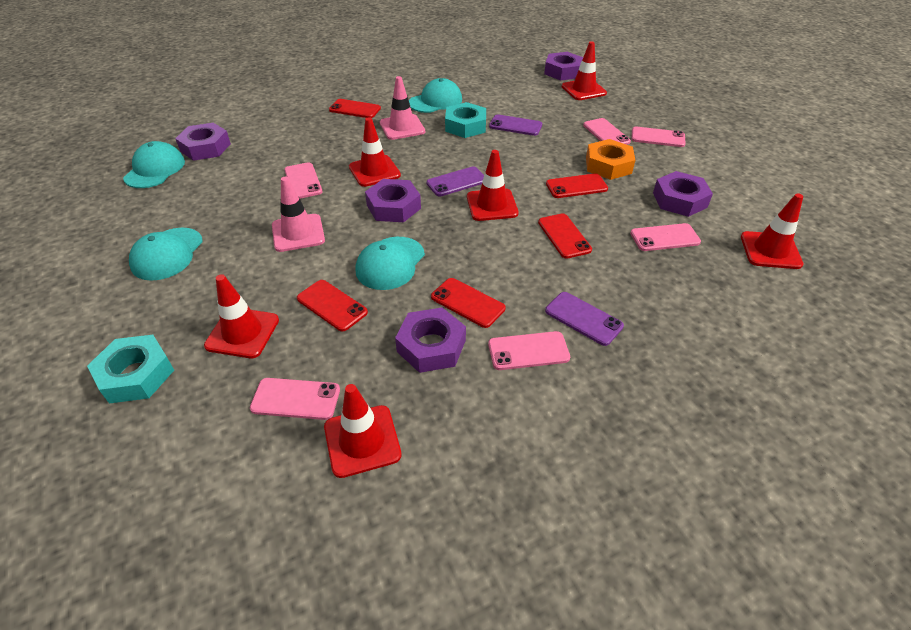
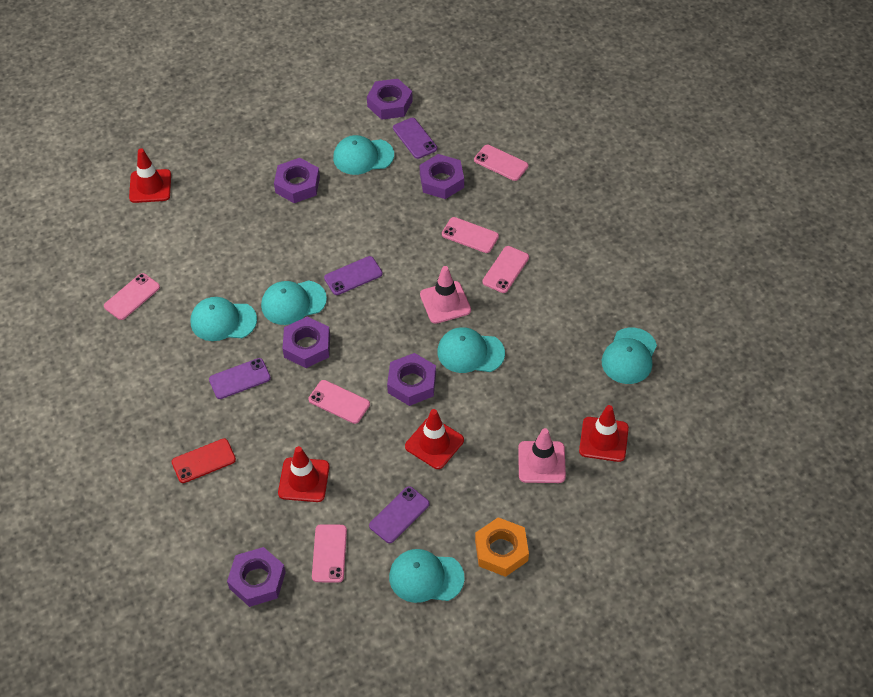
purple nut: 5 -> 6
purple phone: 3 -> 4
red phone: 5 -> 1
red traffic cone: 6 -> 4
turquoise cap: 4 -> 6
turquoise nut: 2 -> 0

